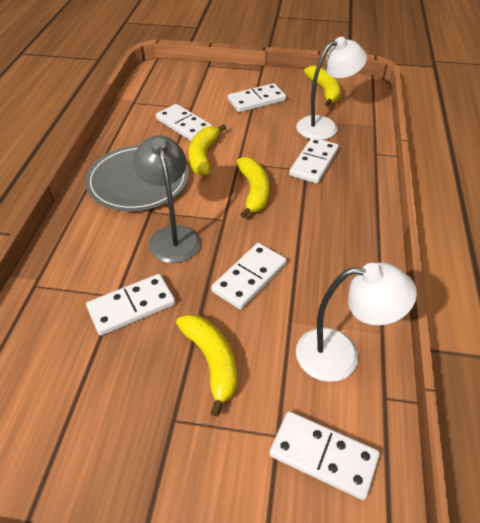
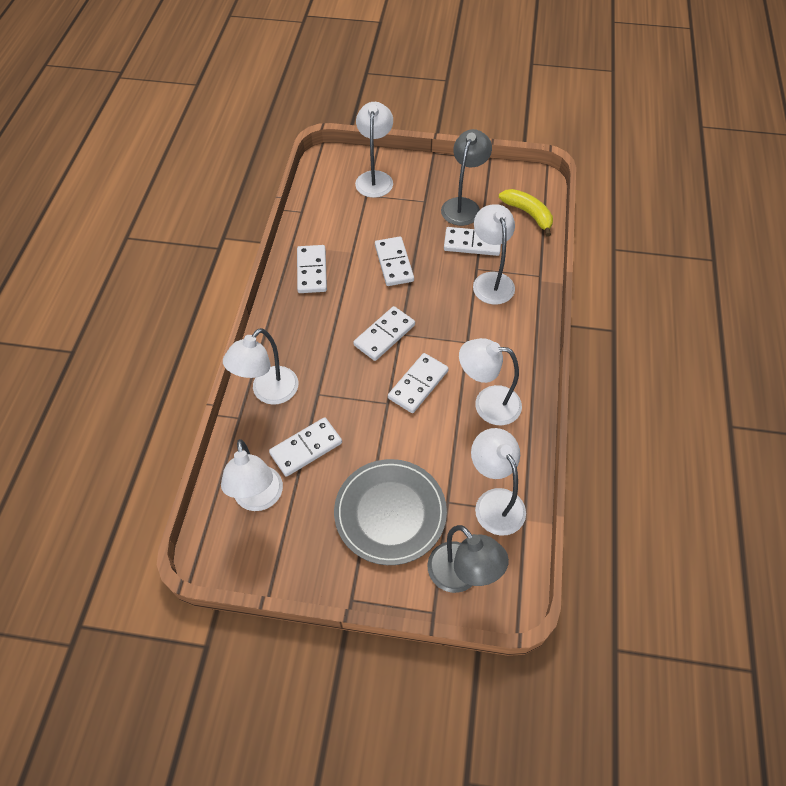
grey lamp: 1 -> 2
white lamp: 2 -> 6
yellow banana: 4 -> 1

